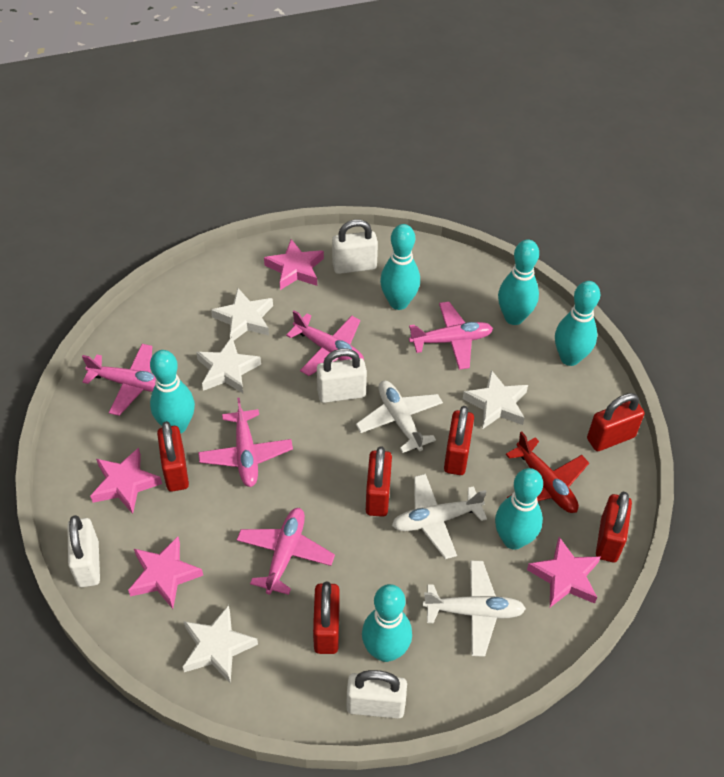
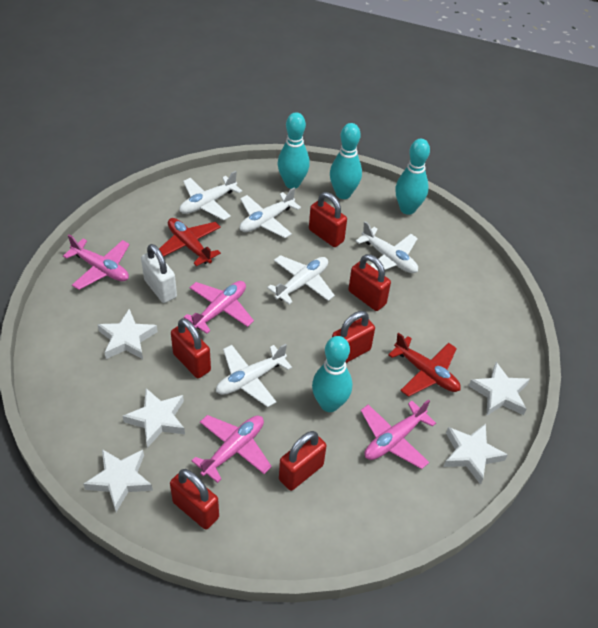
pink plane: 5 -> 4
pink star: 4 -> 0
red plane: 1 -> 2
turquoise bowling pin: 6 -> 4
white padlock: 4 -> 1
white plane: 3 -> 5
white star: 4 -> 5

